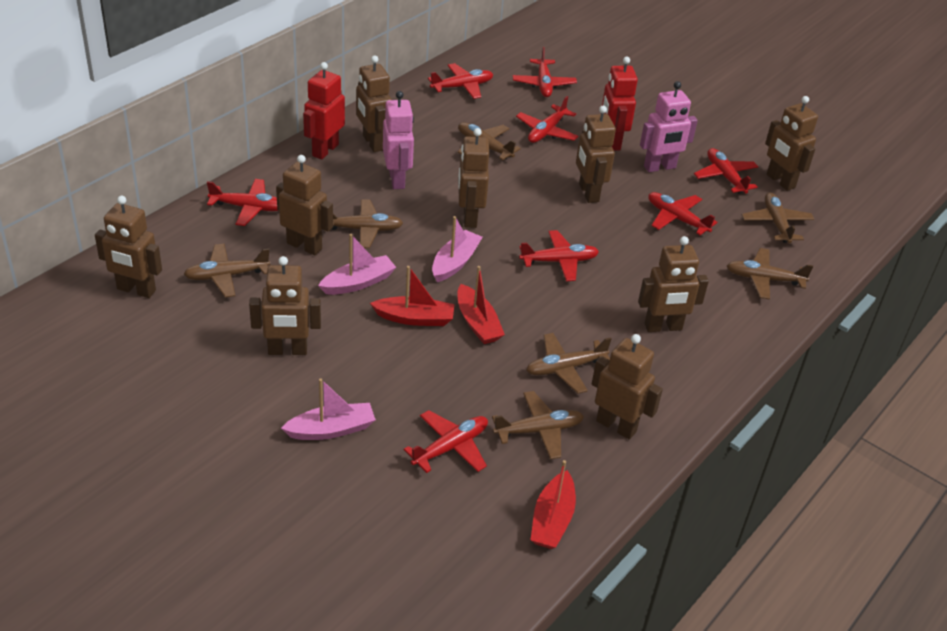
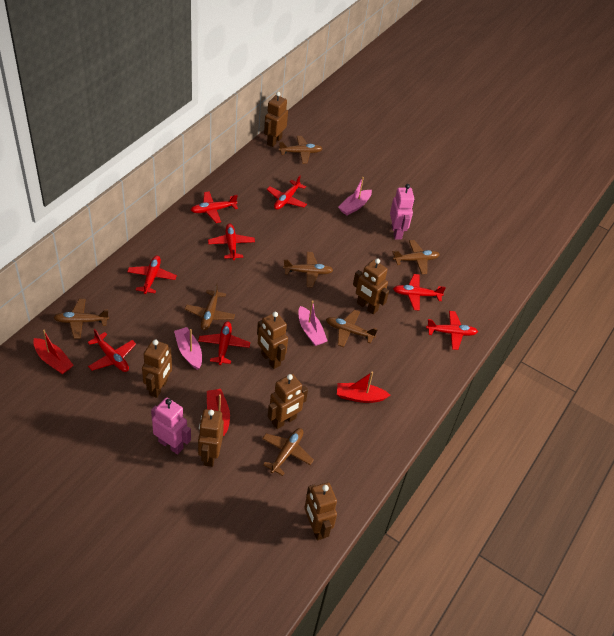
brown robot: 9 -> 7
red robot: 2 -> 0

